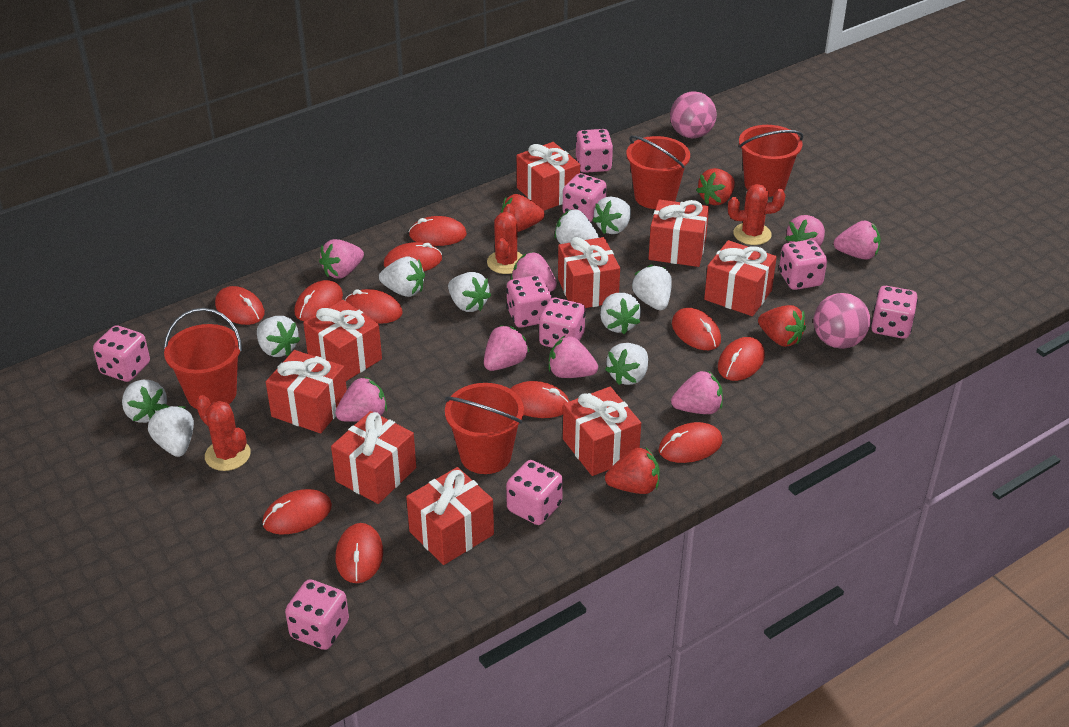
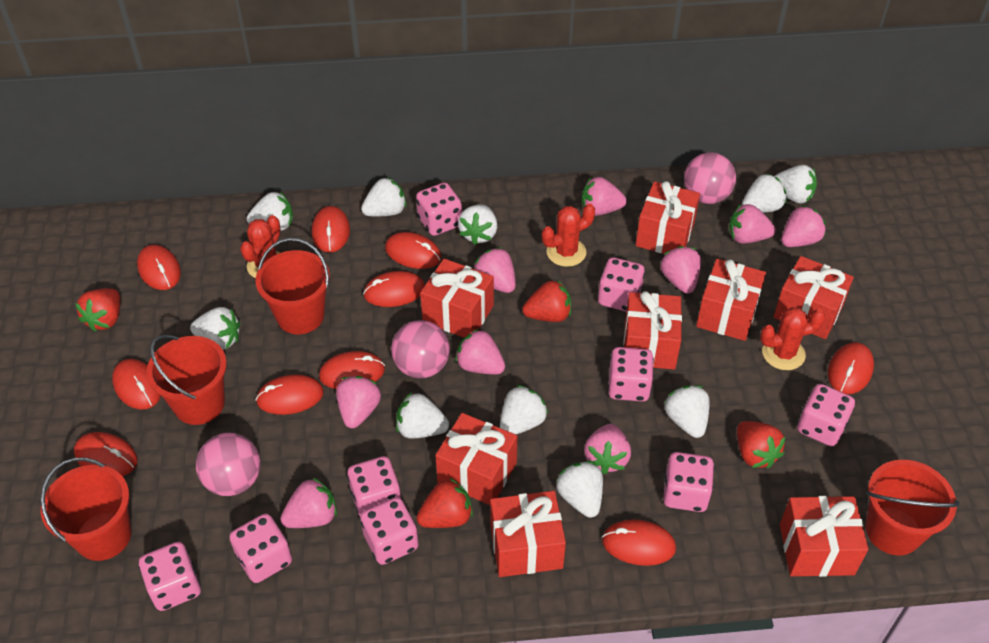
pink ball: 2 -> 3
pink strawberry: 8 -> 9
red gift: 9 -> 8
red mouse: 11 -> 10

